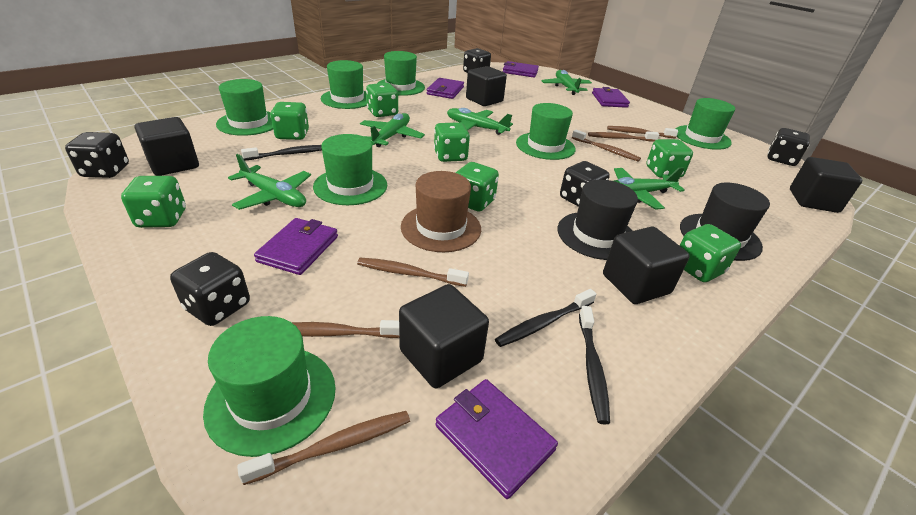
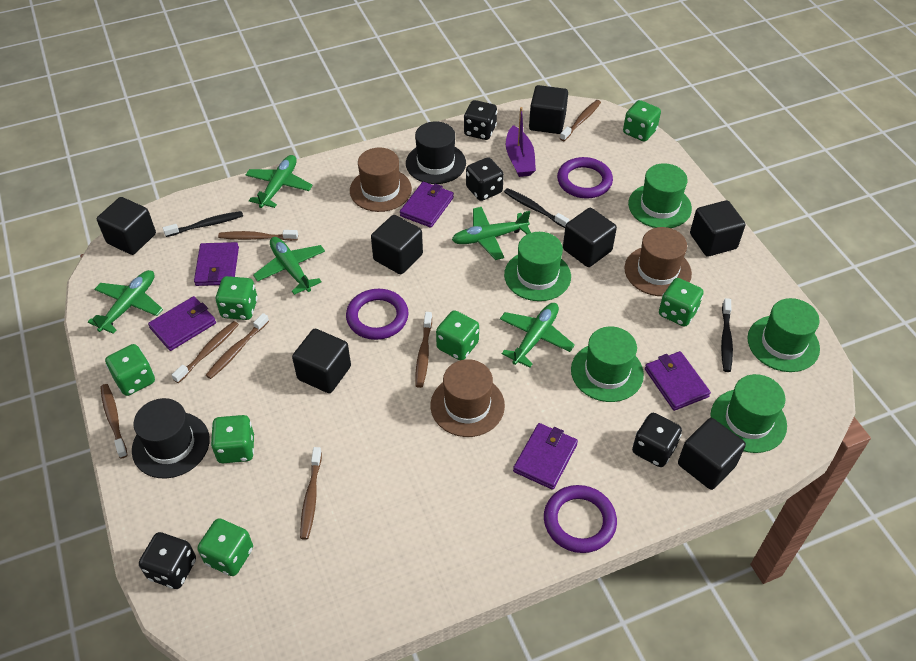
black cube: 5 -> 7
black dice: 5 -> 4
brown hat: 1 -> 3
brown toothbrush: 6 -> 7
green hat: 7 -> 5
purple boat: 0 -> 1
purple ring: 0 -> 3

